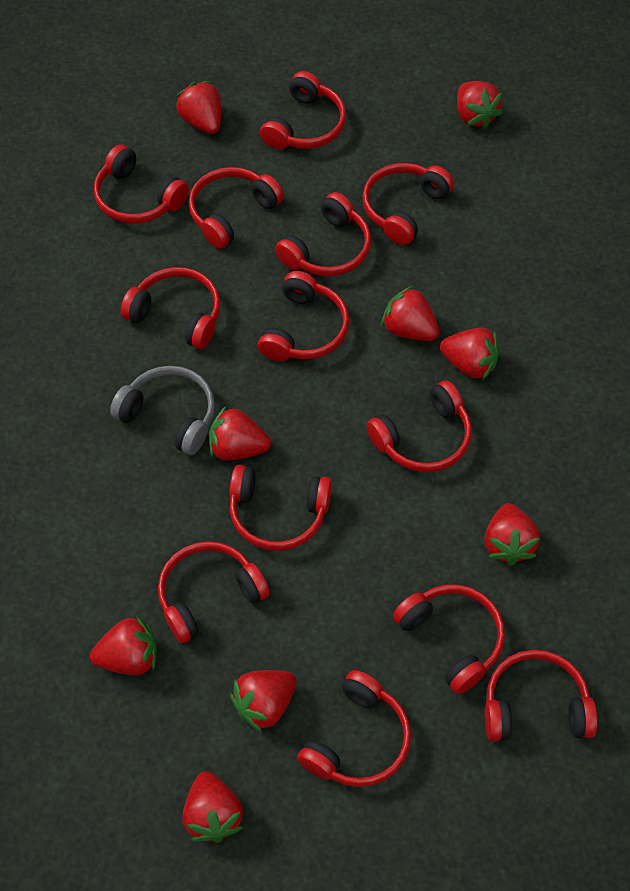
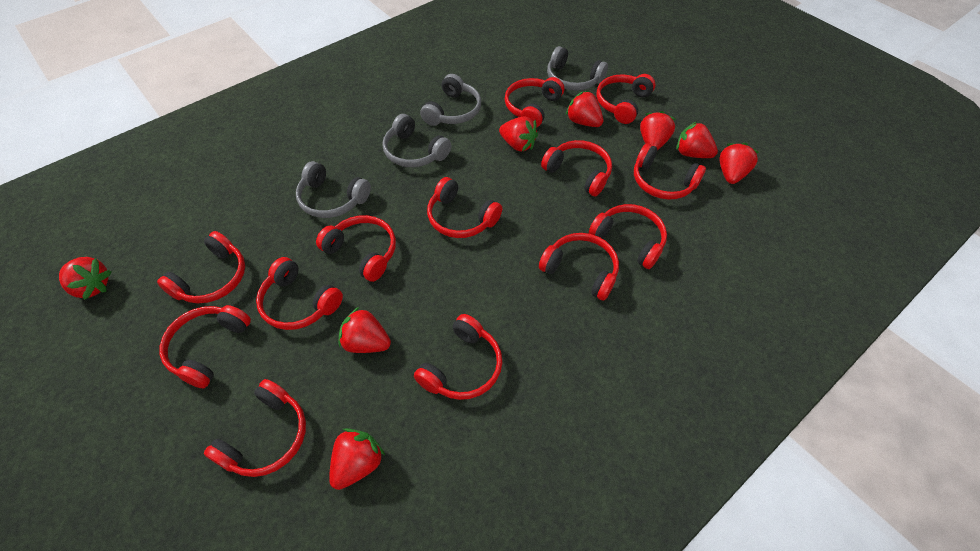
grey headphones: 1 -> 4
red strawberry: 9 -> 8

